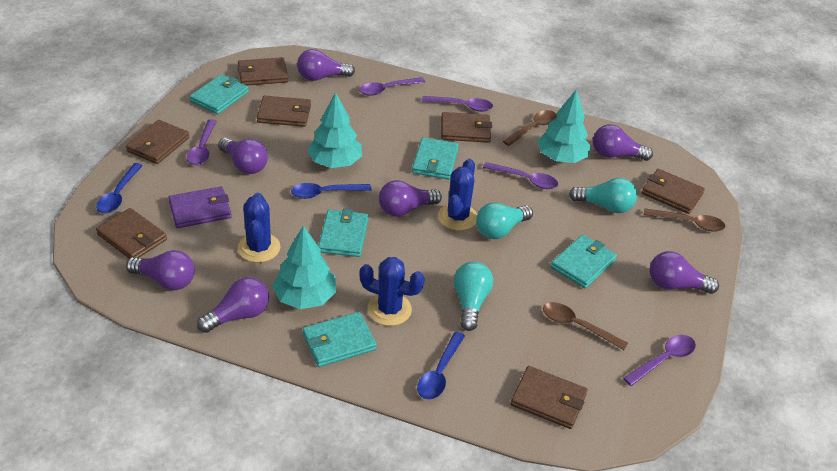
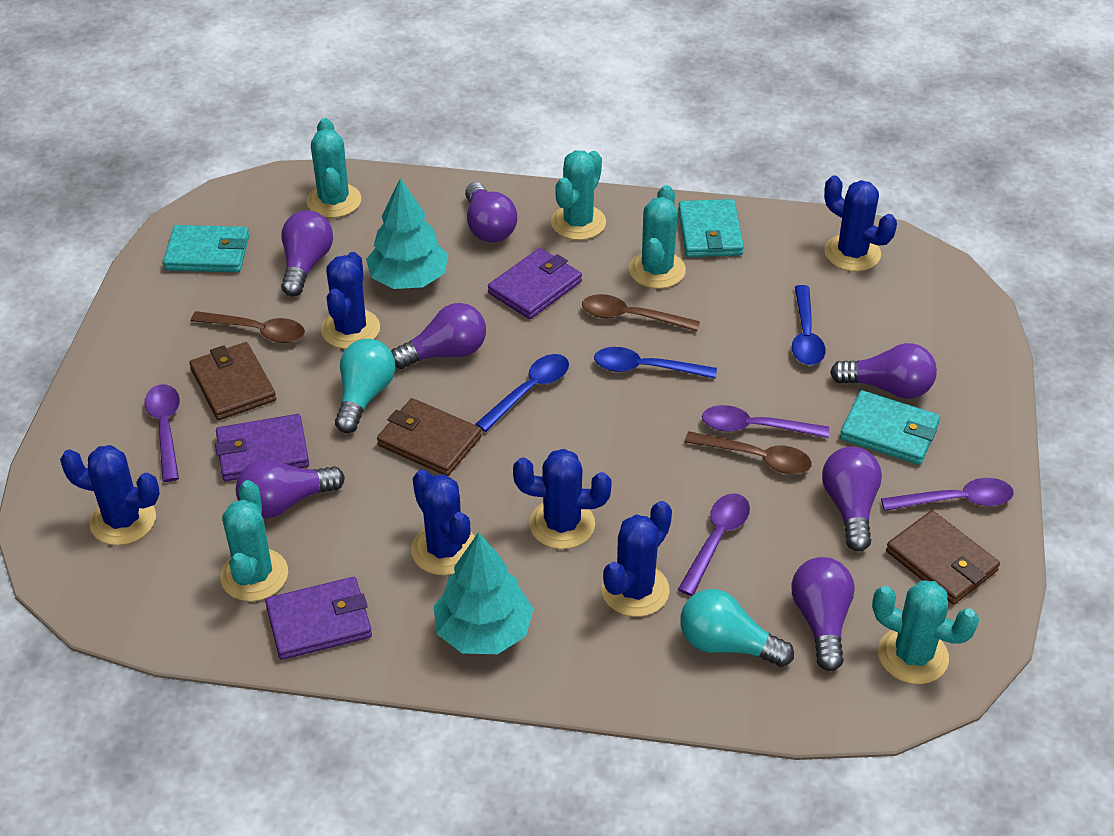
blue cactus: 3 -> 6
brown wallet: 7 -> 3
purple spoon: 5 -> 4
purple wallet: 1 -> 3
turquoise cactus: 0 -> 5
turquoise light bulb: 3 -> 2
turquoise tree: 3 -> 2
turquoise wallet: 5 -> 3

